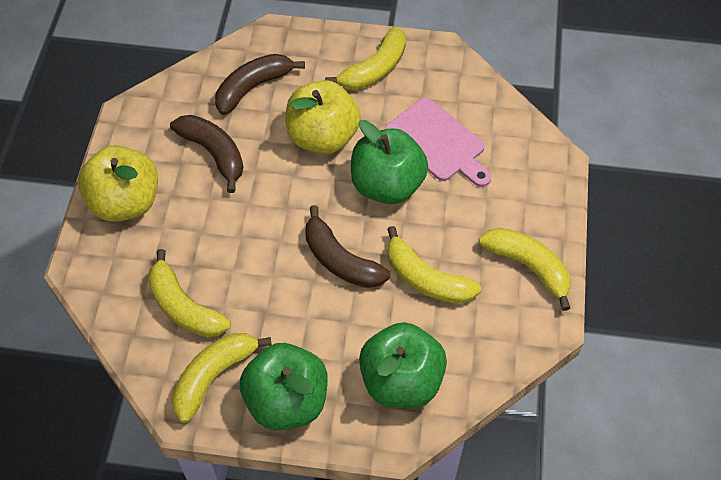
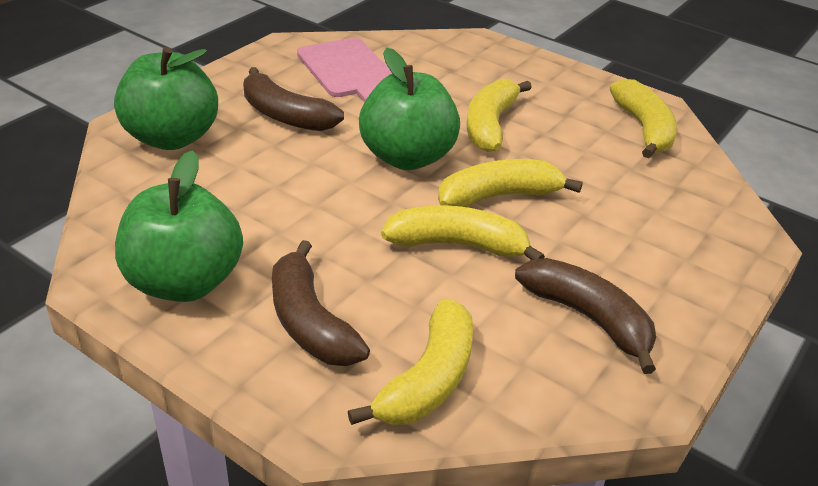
yellow apple: 2 -> 0

